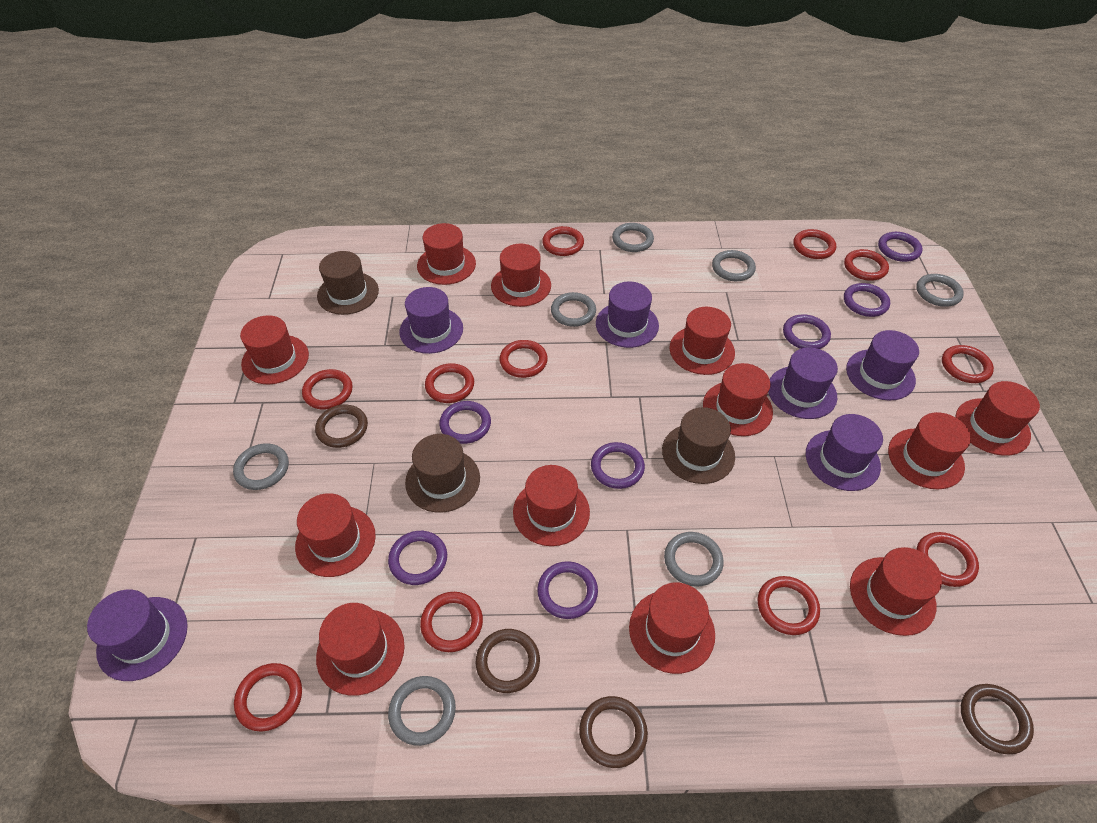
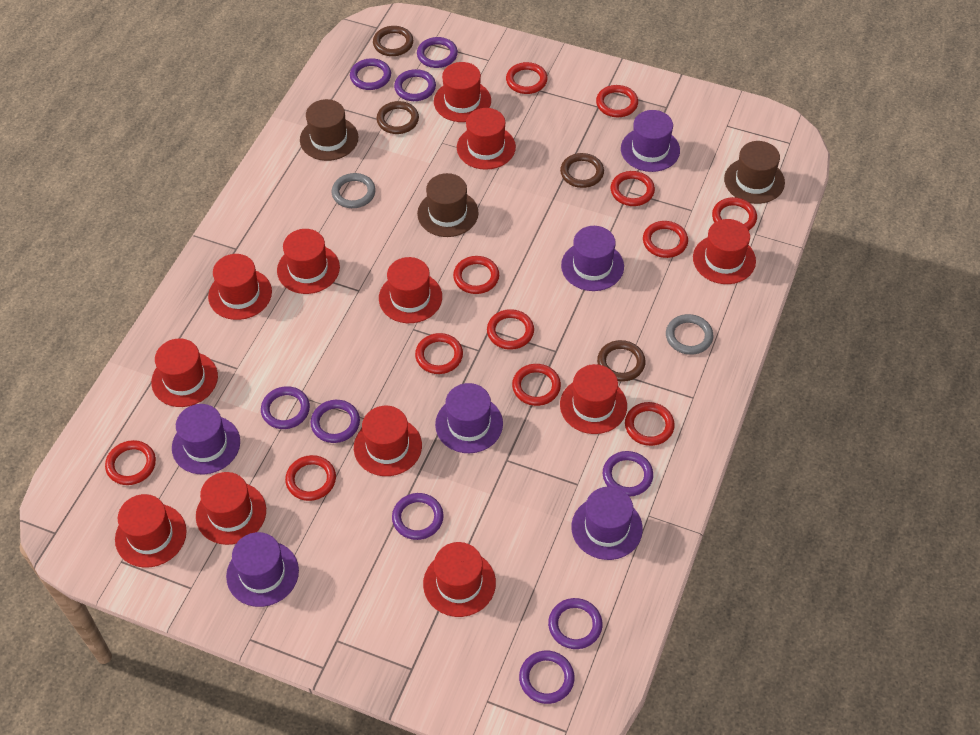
grey ring: 7 -> 2
purple ring: 7 -> 9
red ring: 11 -> 12

